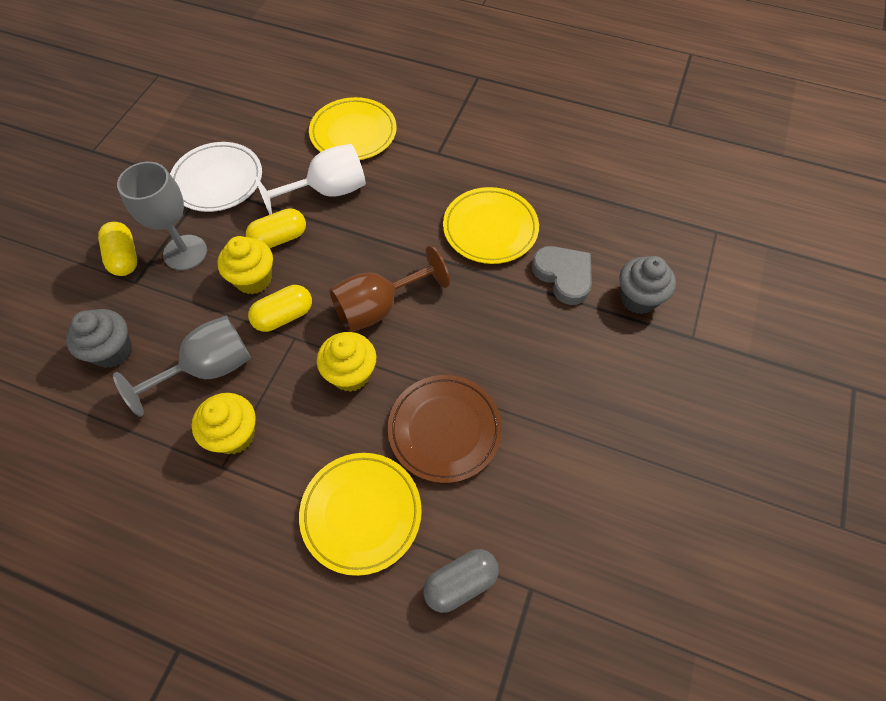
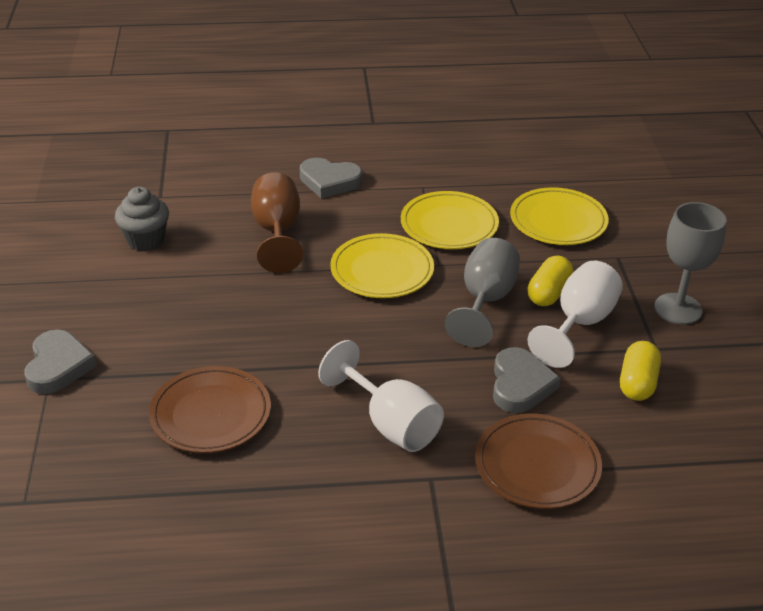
brown plate: 1 -> 2
grey capsule: 1 -> 0
grey cupcake: 2 -> 1
grey heart: 1 -> 3
white goblet: 1 -> 2
white plate: 1 -> 0
yellow capsule: 3 -> 2
yellow cupcake: 3 -> 0

